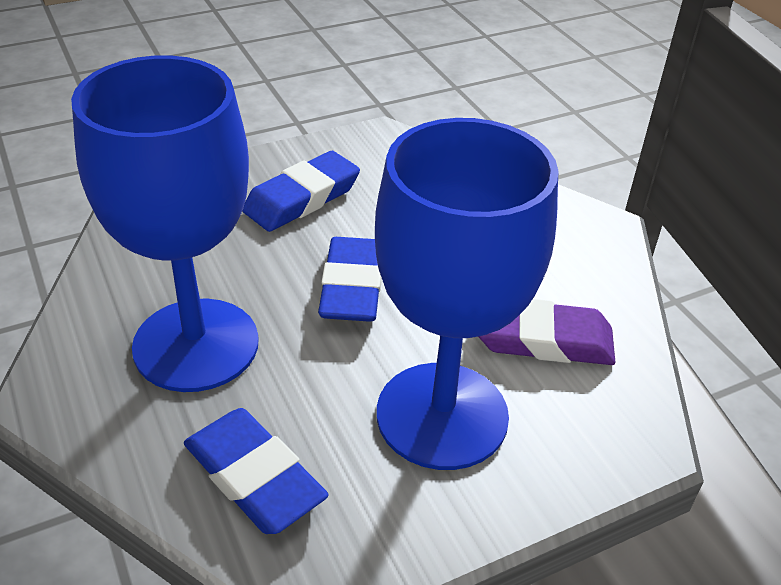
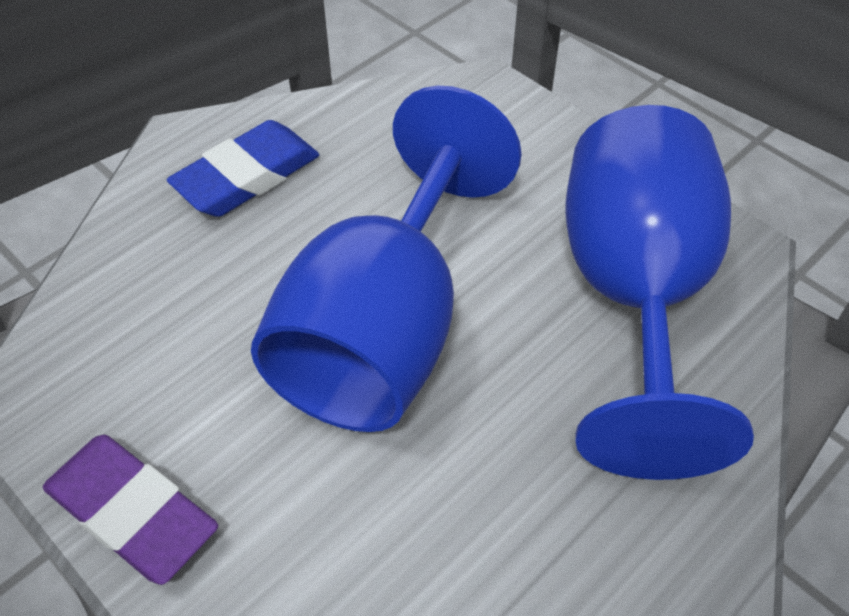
blue eraser: 3 -> 1

